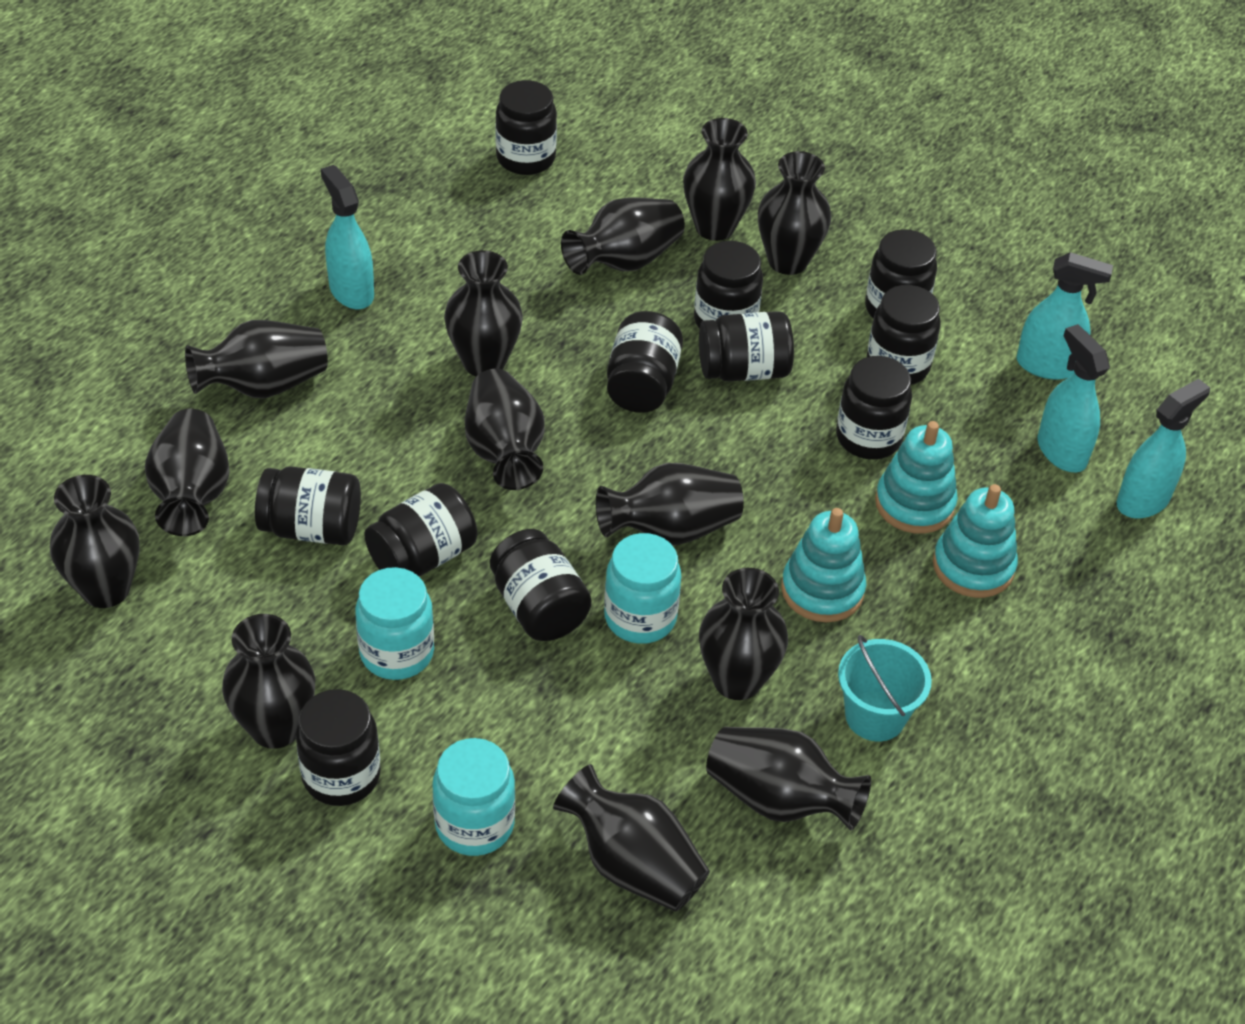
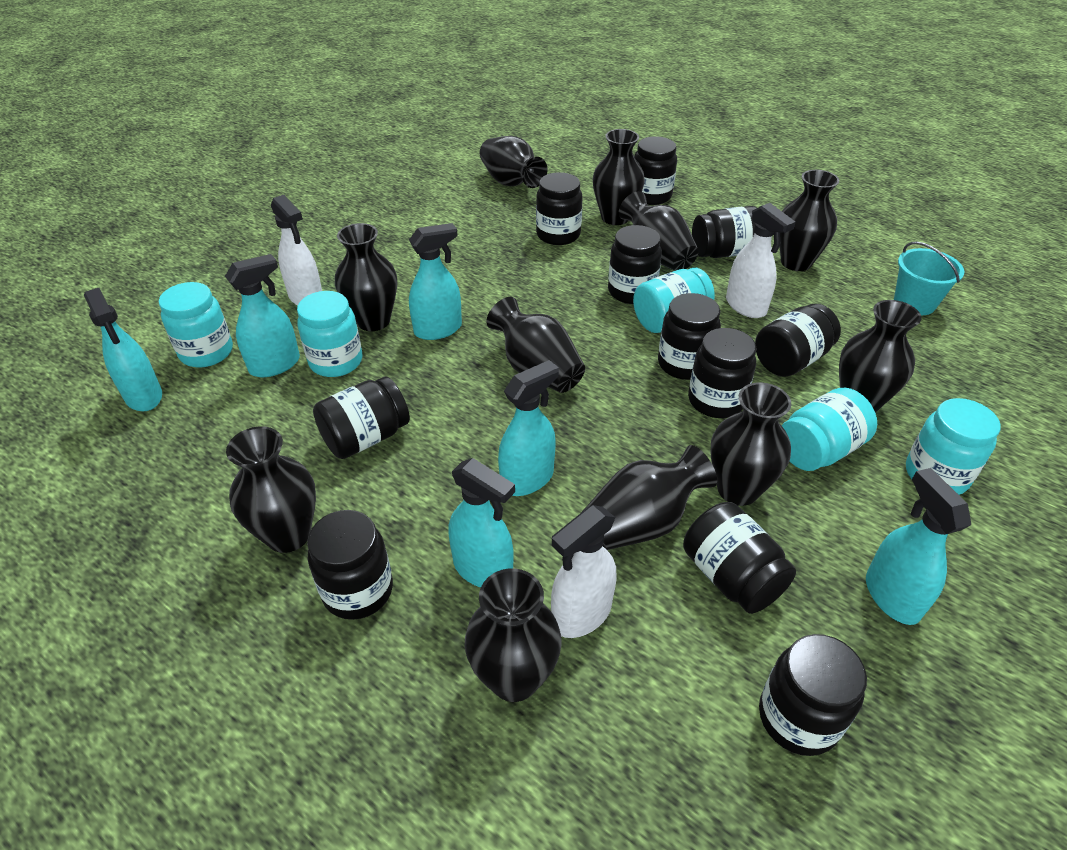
black vase: 13 -> 11
turquoise jar: 3 -> 5
turquoise spray bottle: 4 -> 6
turquoise stacking toy: 3 -> 0
white spray bottle: 0 -> 3

